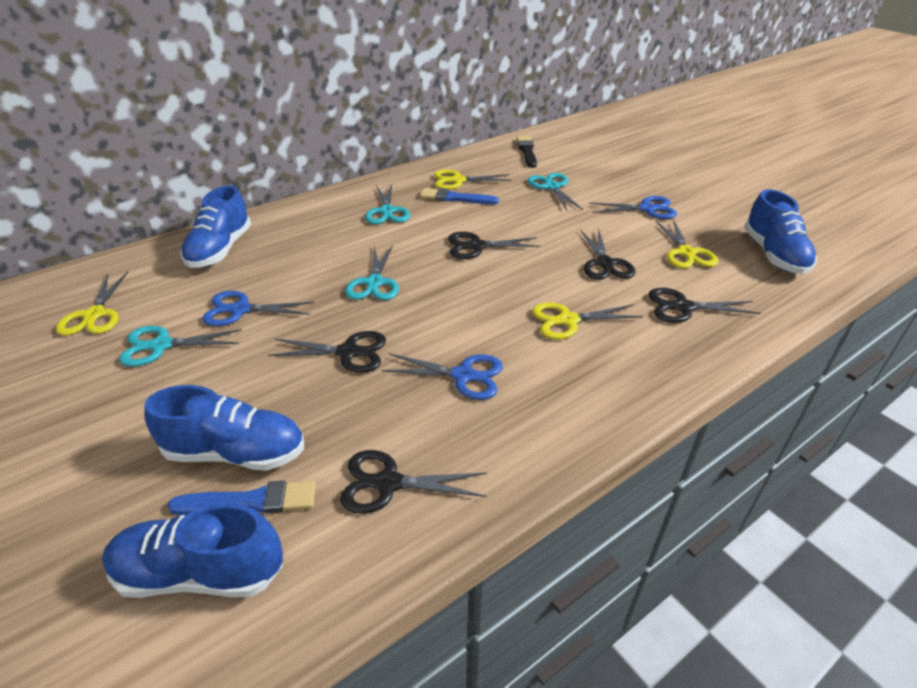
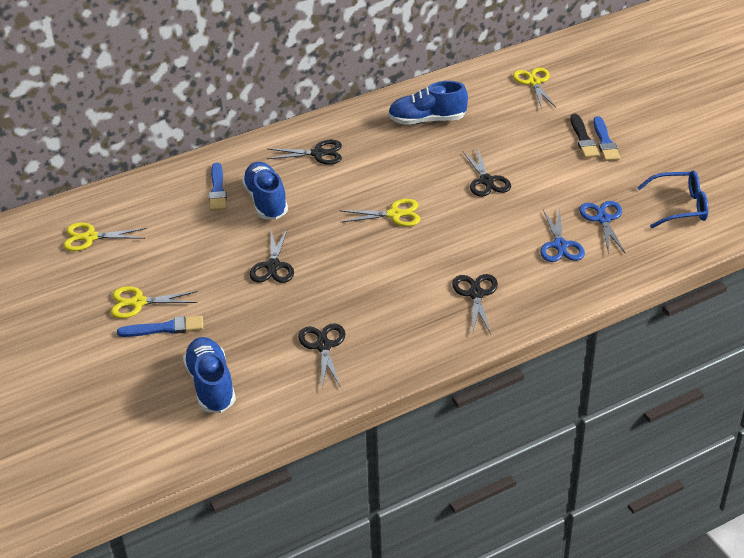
blue brush: 2 -> 3
blue glasses: 0 -> 1
blue scissors: 3 -> 2
blue shoe: 4 -> 3
turquoise scissors: 4 -> 0

